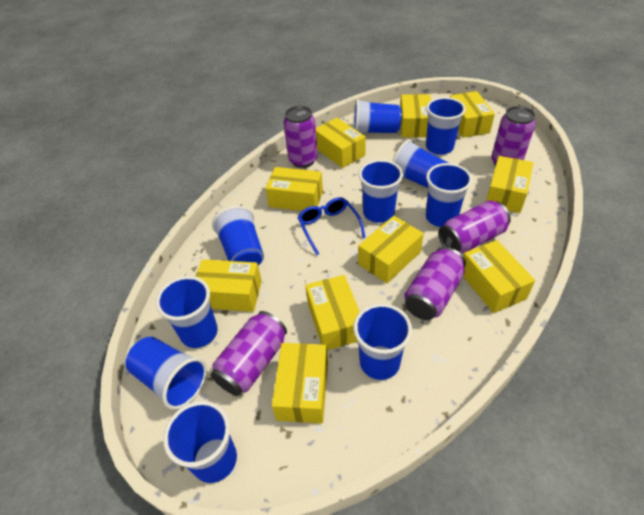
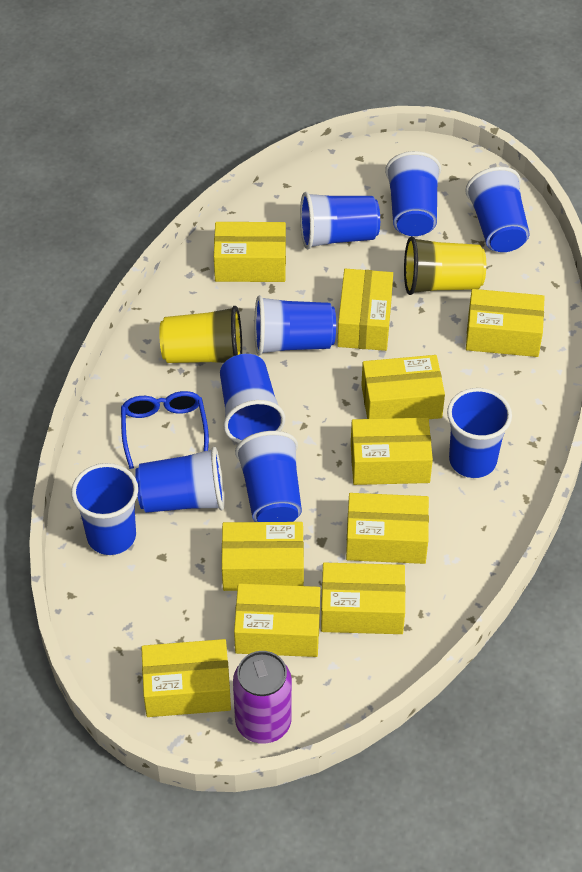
blue cup: 10 -> 9
purple can: 5 -> 1
yellow cup: 0 -> 2

